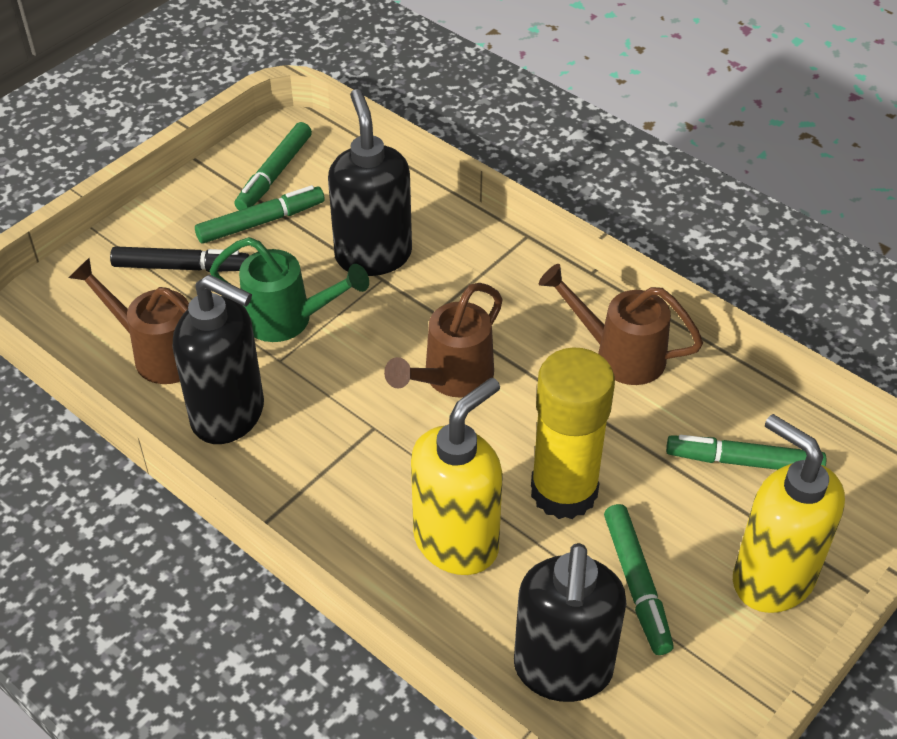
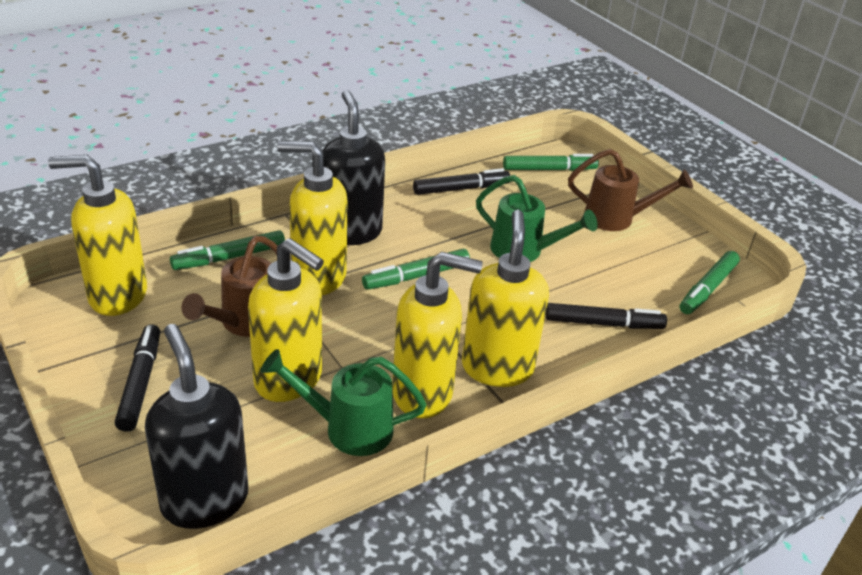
black marker: 1 -> 3
black soap dispenser: 3 -> 2
brown watering can: 3 -> 2
green watering can: 1 -> 2
yellow glue stick: 1 -> 0
yellow soap dispenser: 2 -> 5

